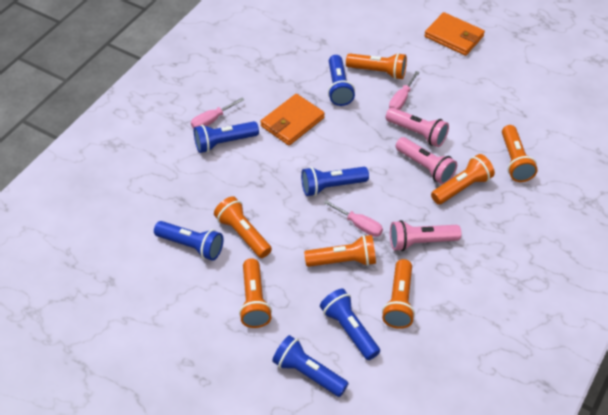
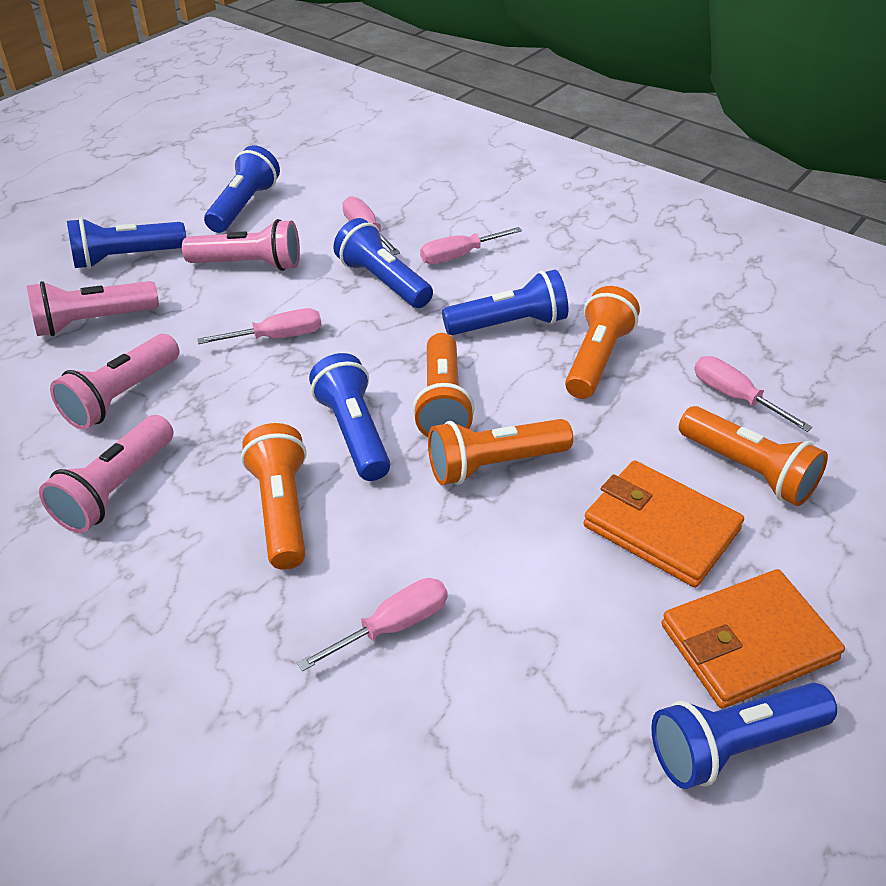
orange flashlight: 7 -> 5
pink flashlight: 3 -> 4
pink screwdriver: 3 -> 5

